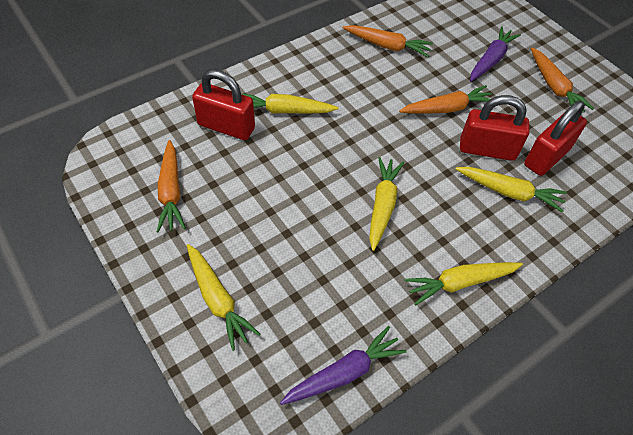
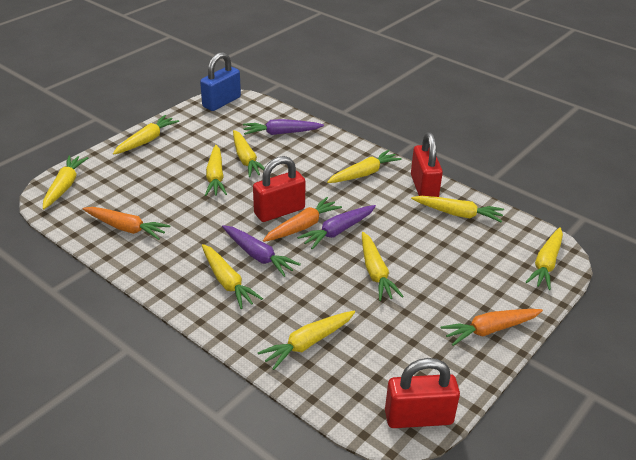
blue padlock: 0 -> 1
orange carrot: 4 -> 3
purple carrot: 2 -> 3
yellow carrot: 5 -> 10

